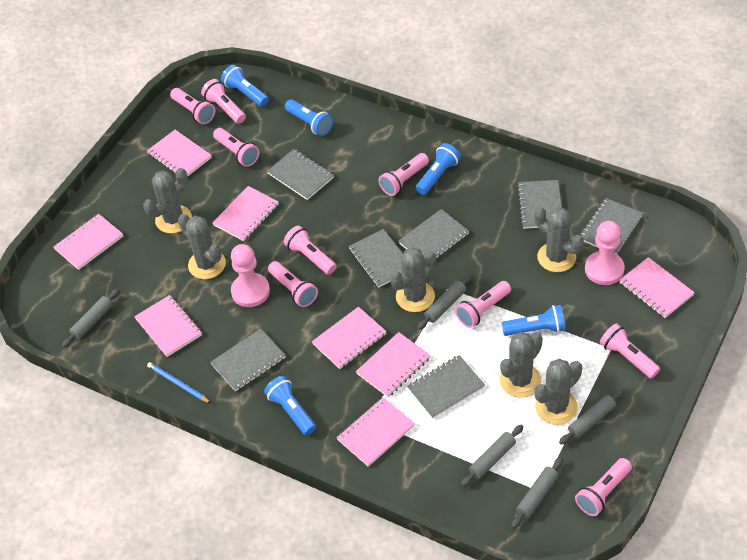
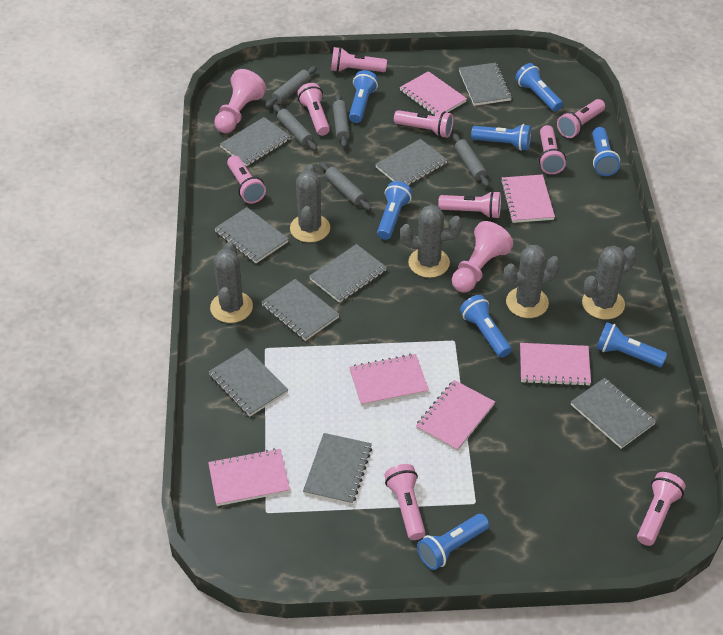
blue flashlight: 5 -> 8
blue pencil: 1 -> 0
grey cactus: 6 -> 5
grey notebook: 7 -> 9
pink notebook: 8 -> 6

